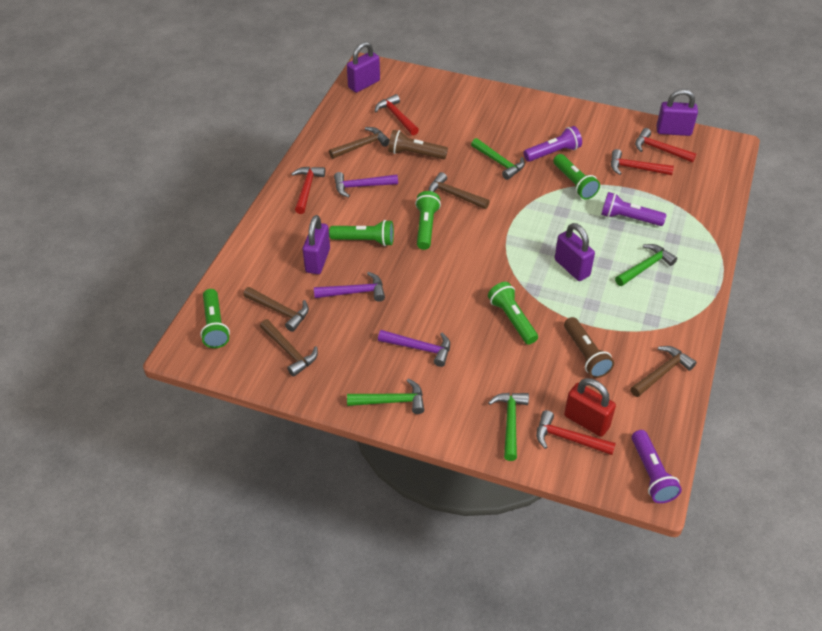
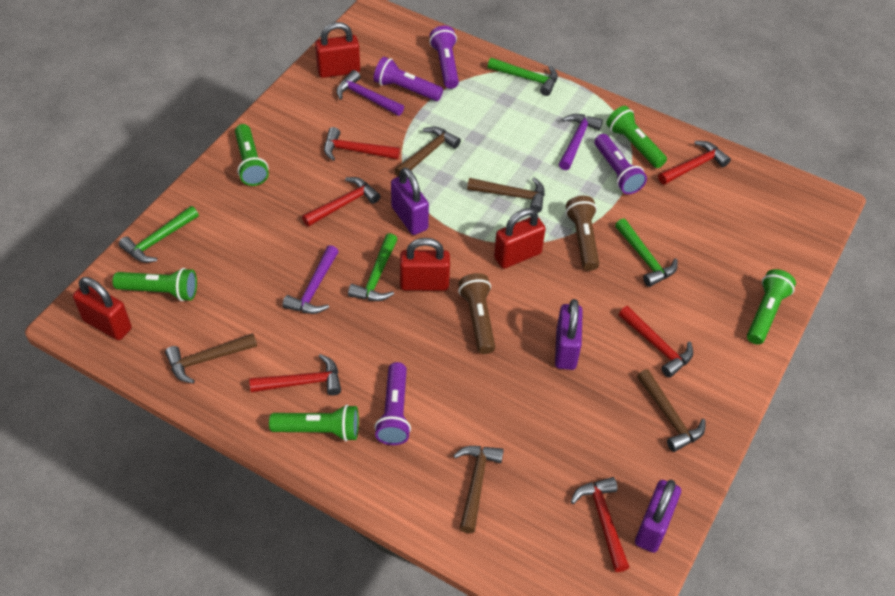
purple flashlight: 3 -> 4
purple padlock: 4 -> 3
red hammer: 5 -> 6
red padlock: 1 -> 4

